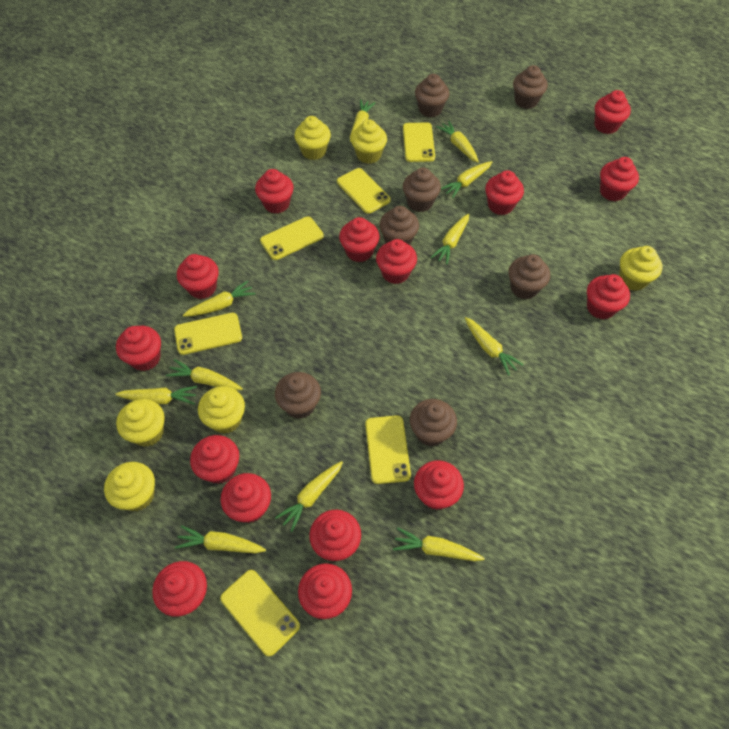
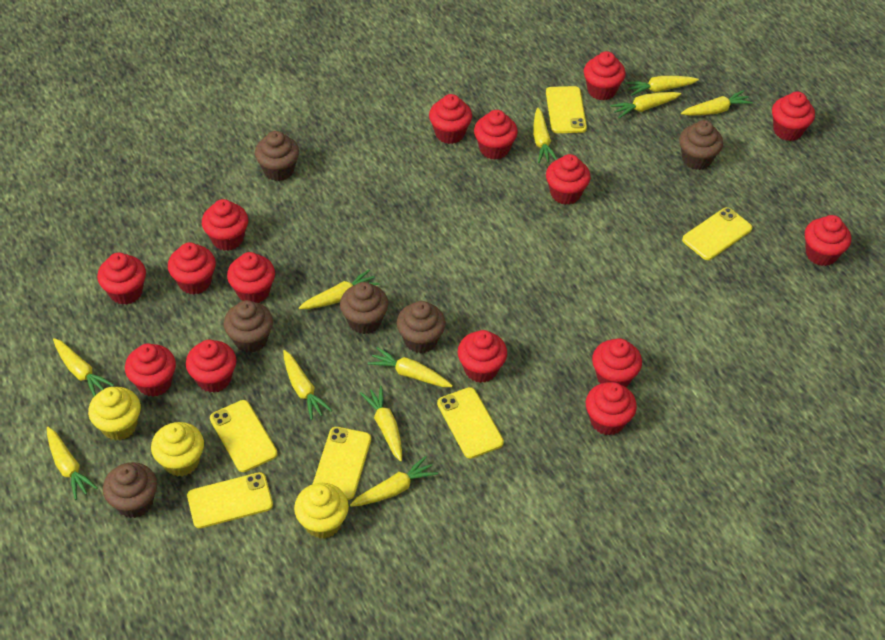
brown cupcake: 7 -> 6
yellow cupcake: 6 -> 3

